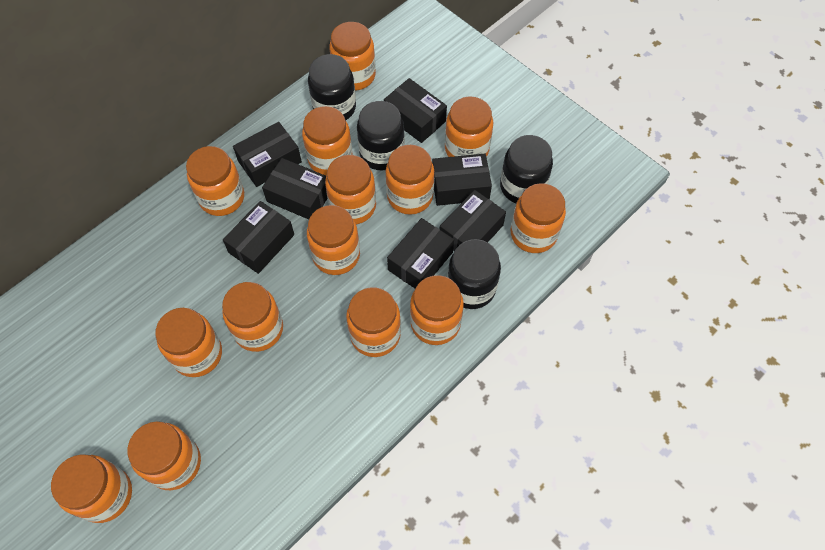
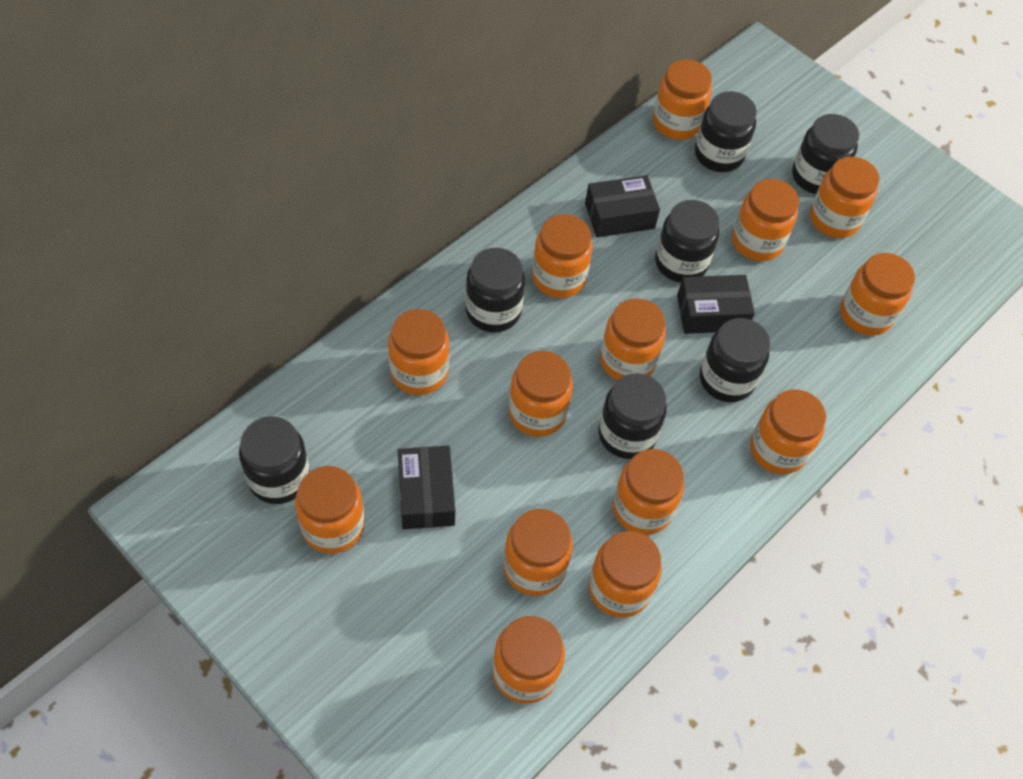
black box: 7 -> 3
black jar: 4 -> 7

